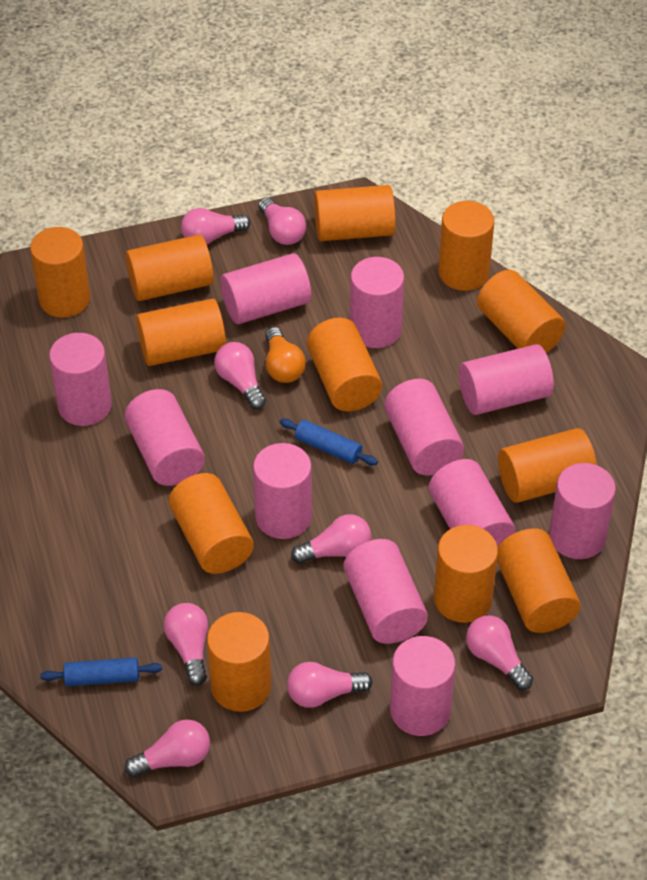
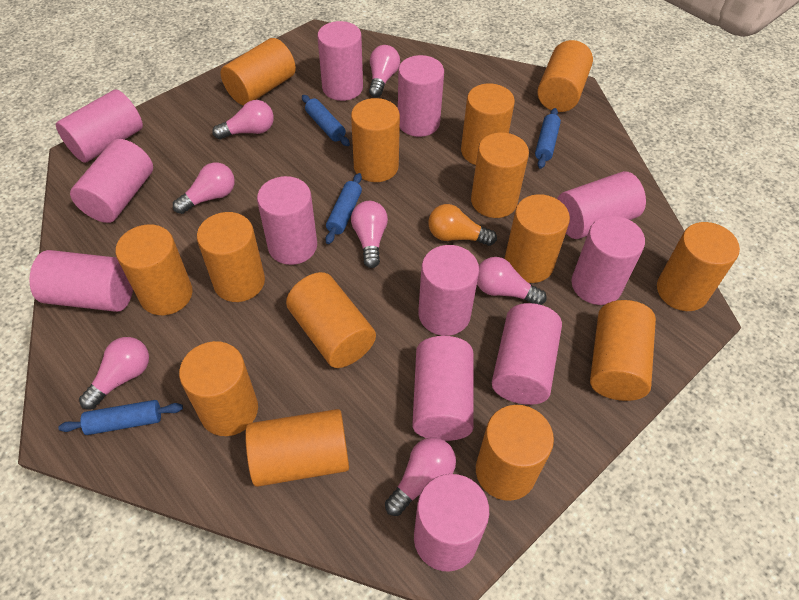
blue rolling pin: 2 -> 4
orange cylinder: 12 -> 14
pink cylinder: 11 -> 12
pink light bulb: 8 -> 7

